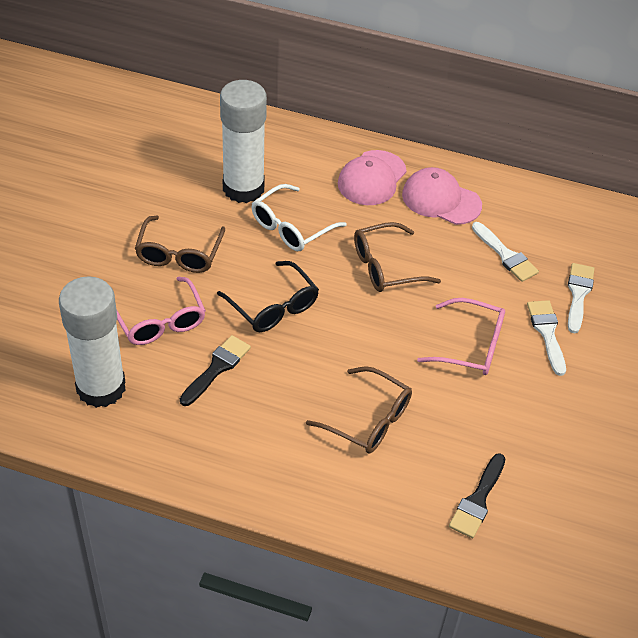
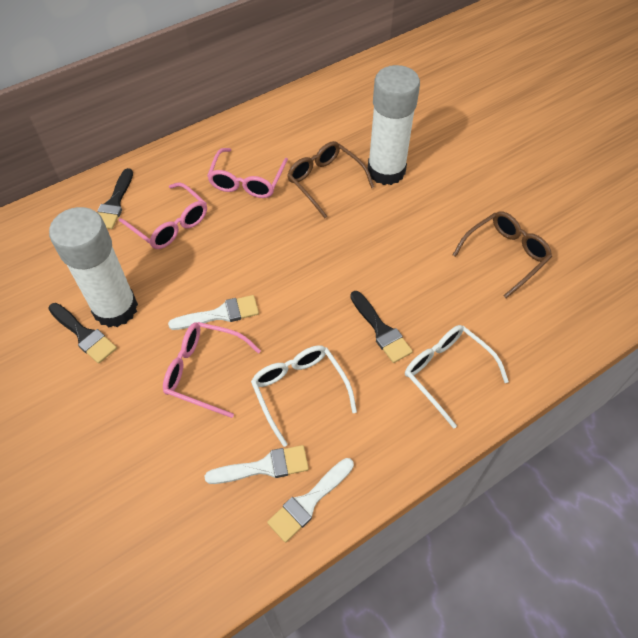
black brush: 2 -> 3
black glasses: 1 -> 0
brown glasses: 3 -> 2
pink cap: 2 -> 0
pink glasses: 2 -> 3
white glasses: 1 -> 2

